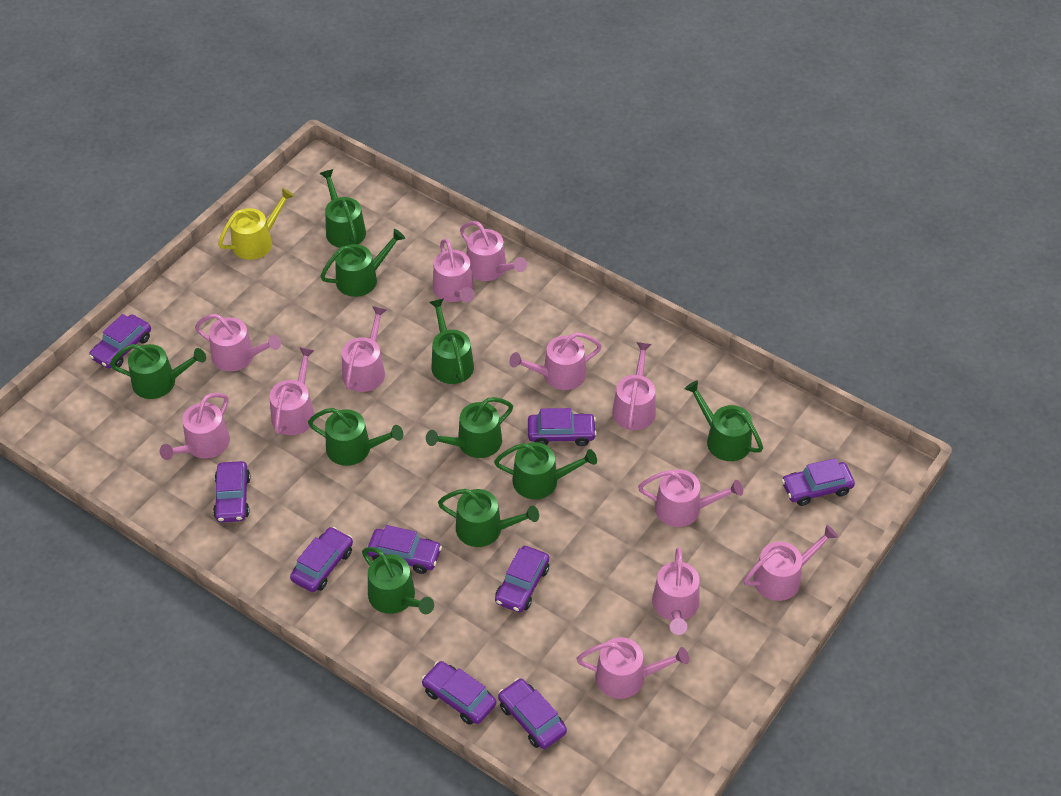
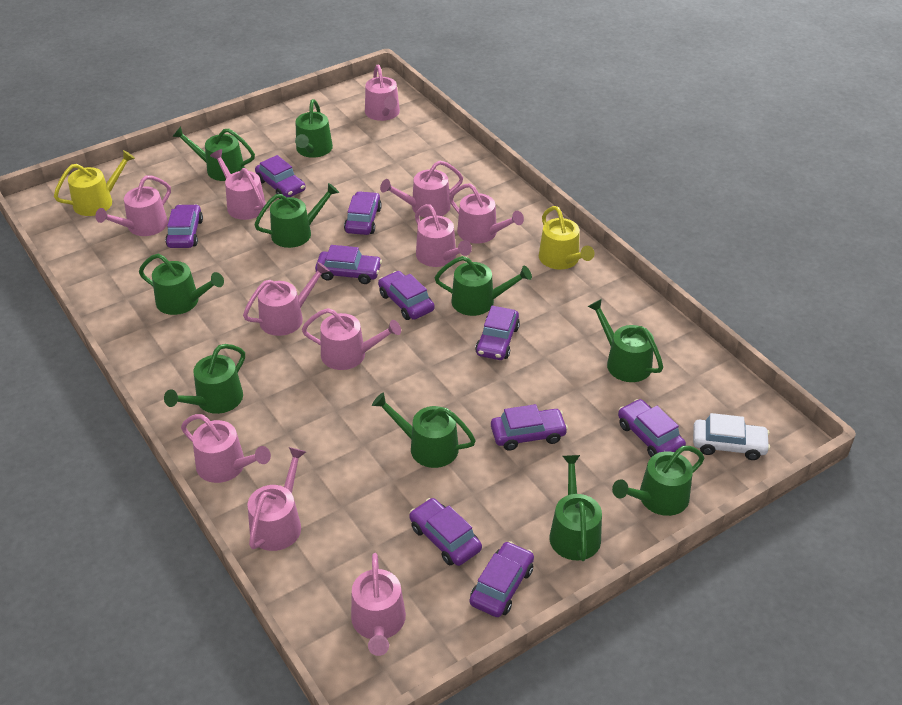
pink watering can: 12 -> 11
purple car: 9 -> 10
white car: 0 -> 1
yellow watering can: 1 -> 2

